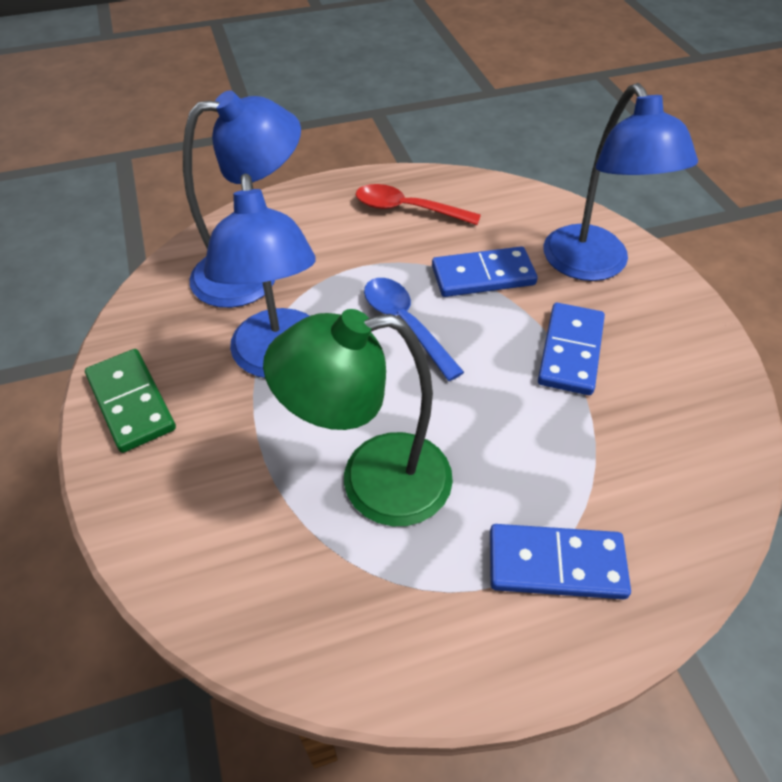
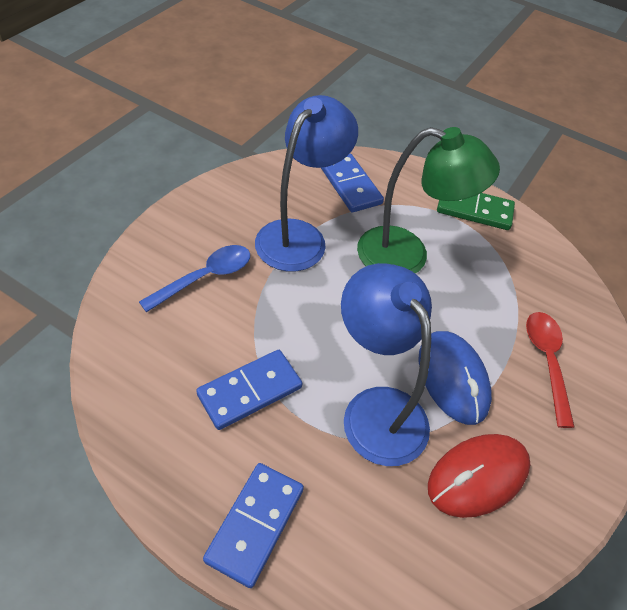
blue lamp: 3 -> 2
blue mouse: 0 -> 1
red mouse: 0 -> 1

